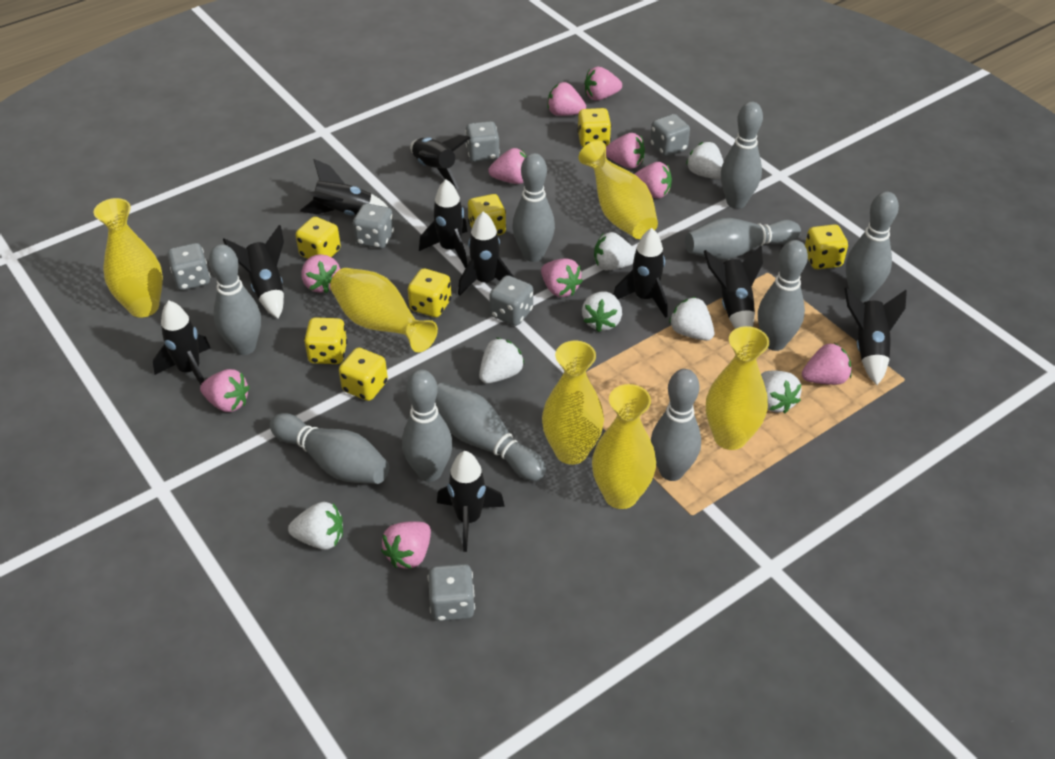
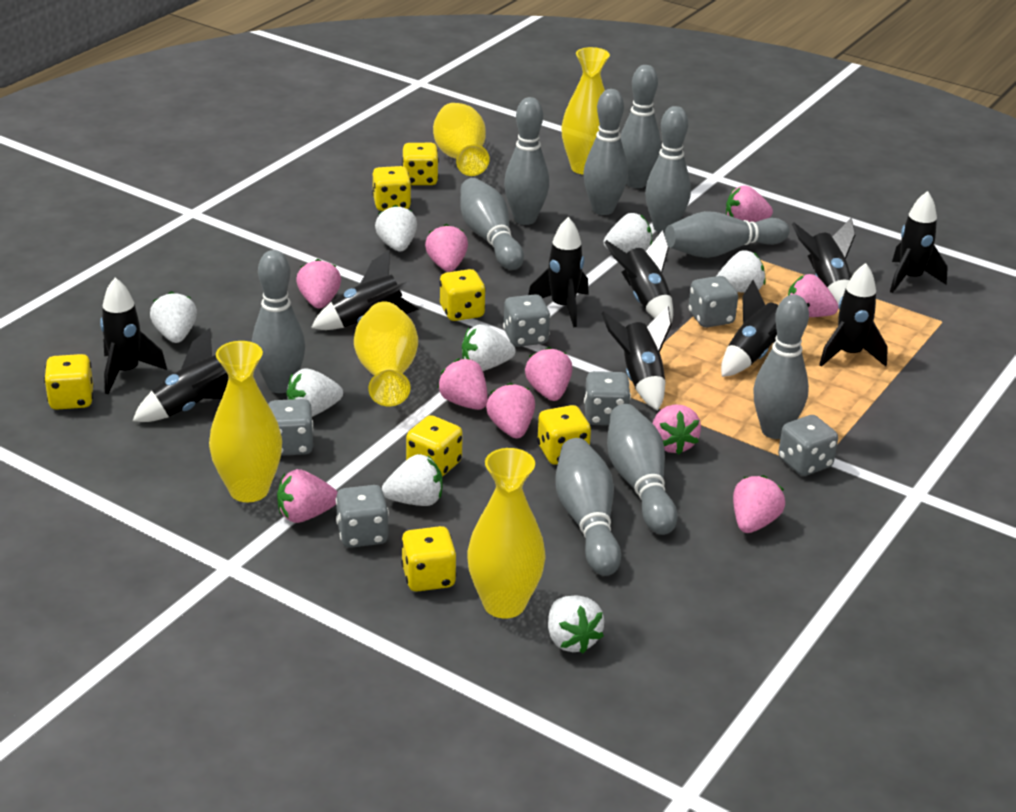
white strawberry: 7 -> 8
yellow vase: 6 -> 5

